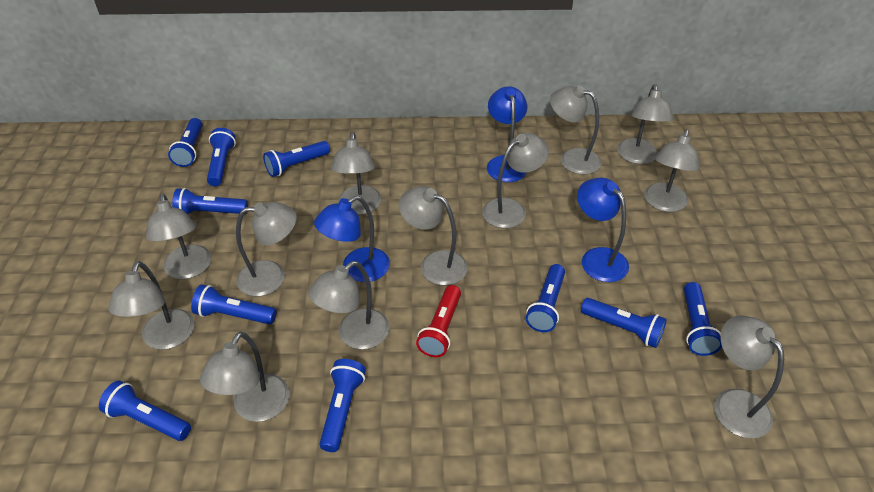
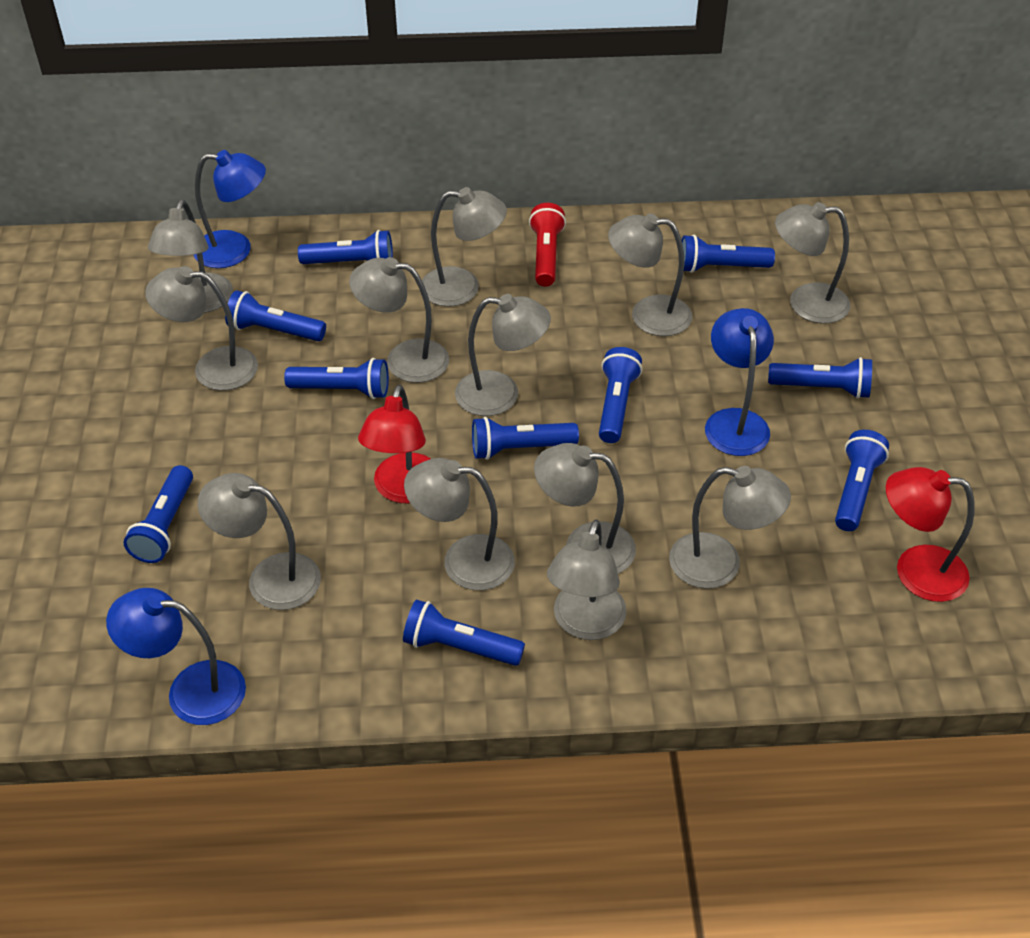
red lamp: 0 -> 2

